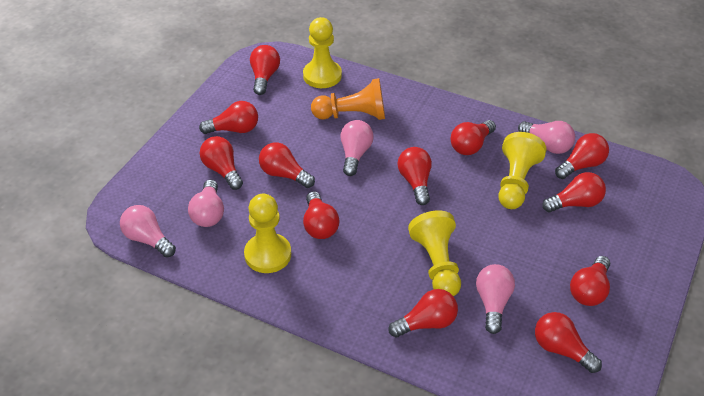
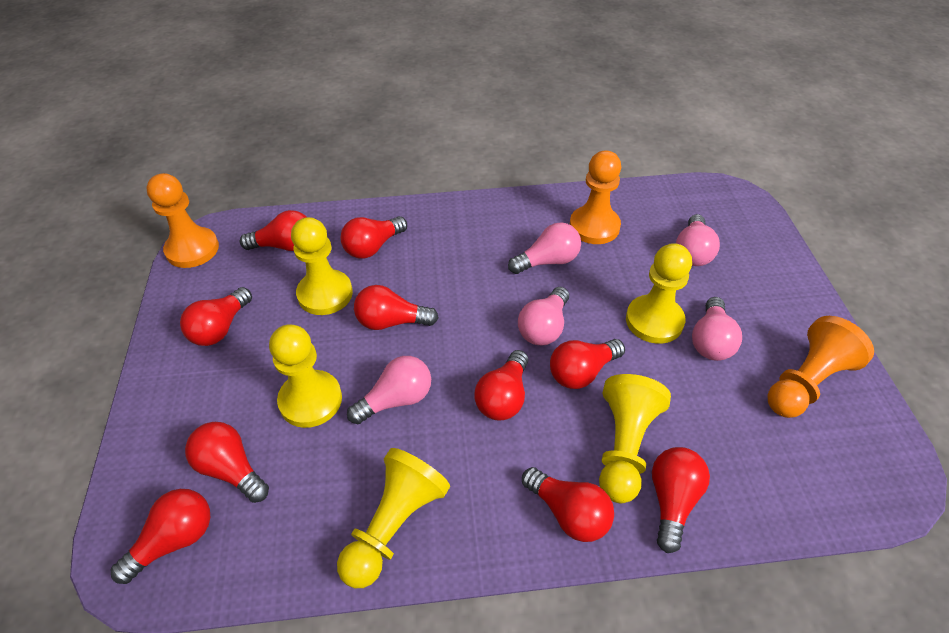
orange pawn: 1 -> 3
red light bulb: 12 -> 10
yellow pawn: 4 -> 5

